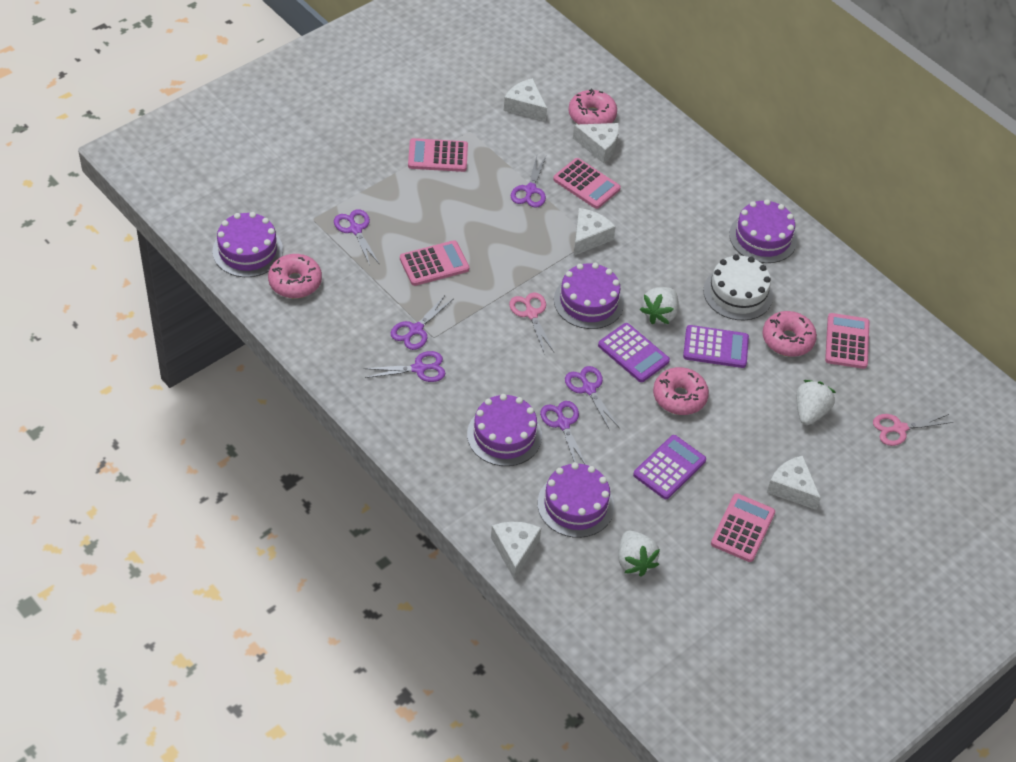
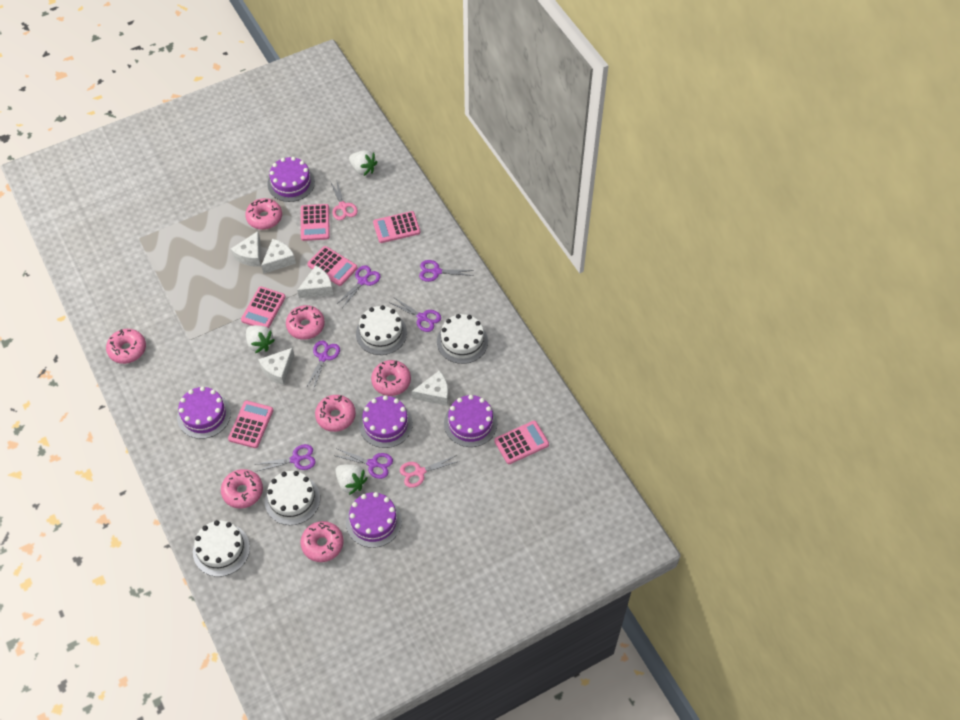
pink calculator: 5 -> 6
pink donut: 4 -> 7
purple calculator: 3 -> 0
white cake: 1 -> 4

